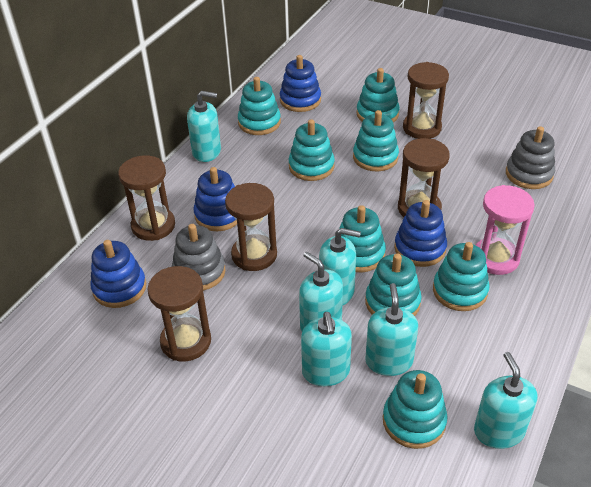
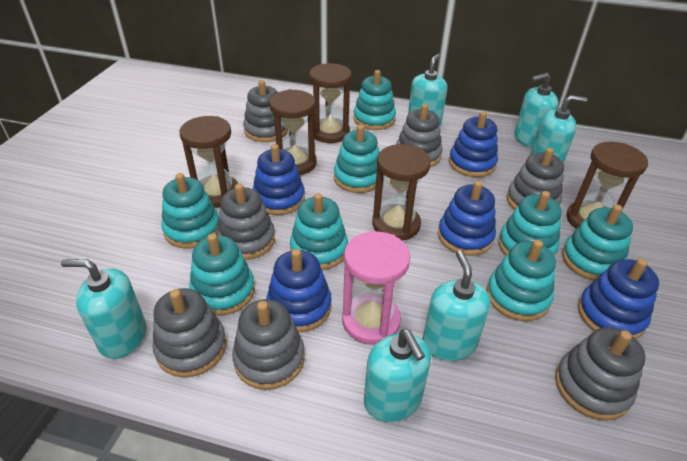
blue stacking toy: 4 -> 5
grey stacking toy: 2 -> 7

